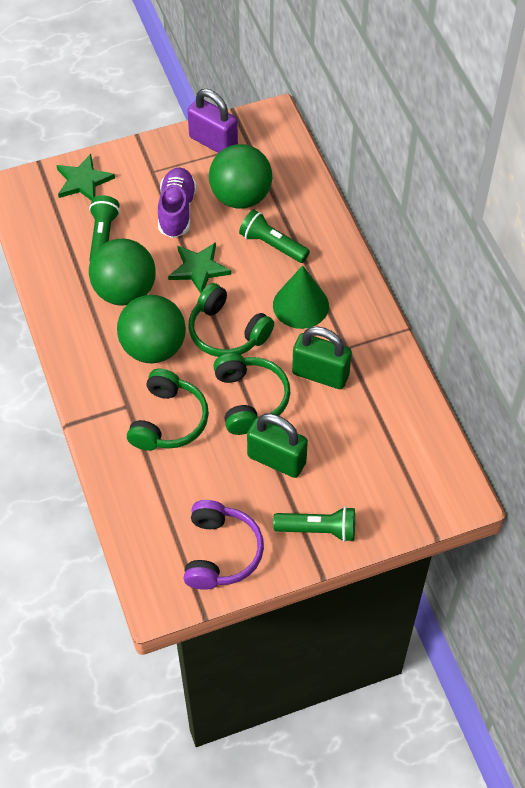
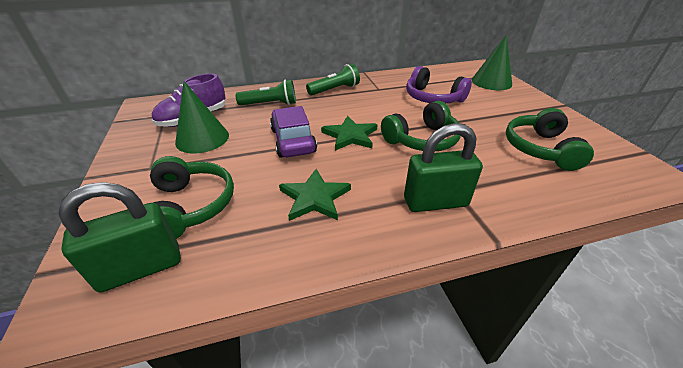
green ball: 3 -> 0
green cone: 1 -> 2
green flashlight: 3 -> 2
purple car: 0 -> 1
purple padlock: 1 -> 0

